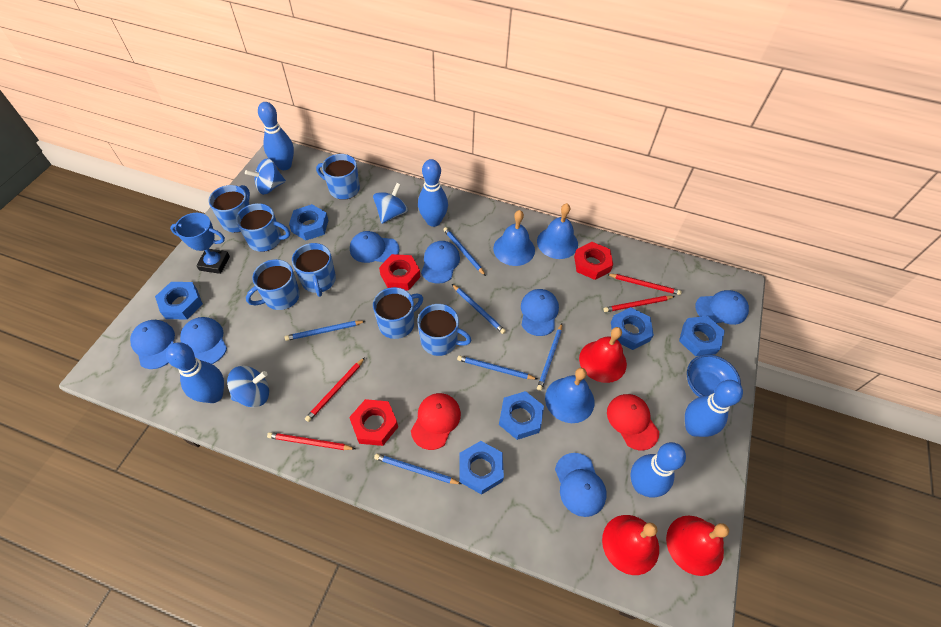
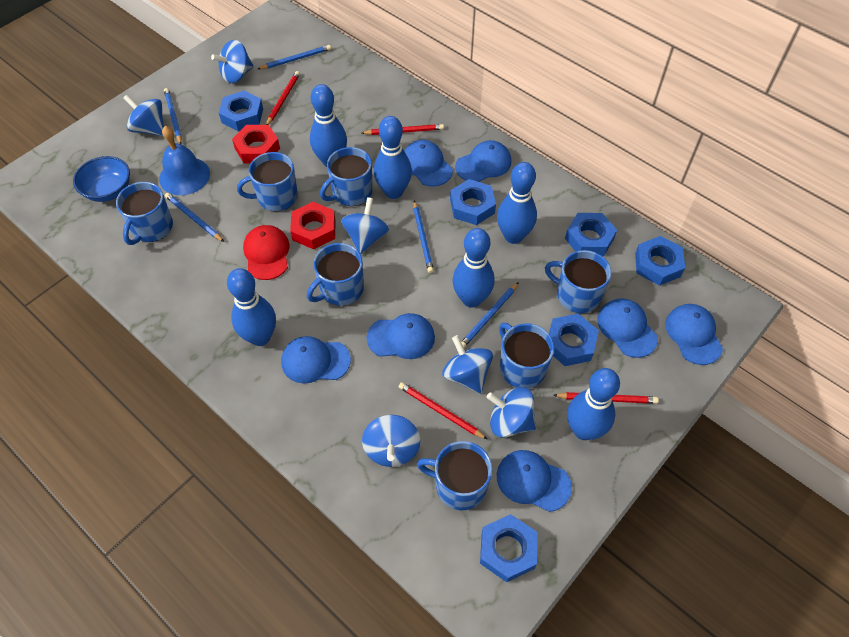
blue bell: 3 -> 1
blue bowling pin: 5 -> 6
blue pencil: 6 -> 5
blue spinning top: 3 -> 6
blue trophy: 1 -> 0
red bell: 3 -> 0
red cap: 2 -> 1
red nut: 3 -> 2

